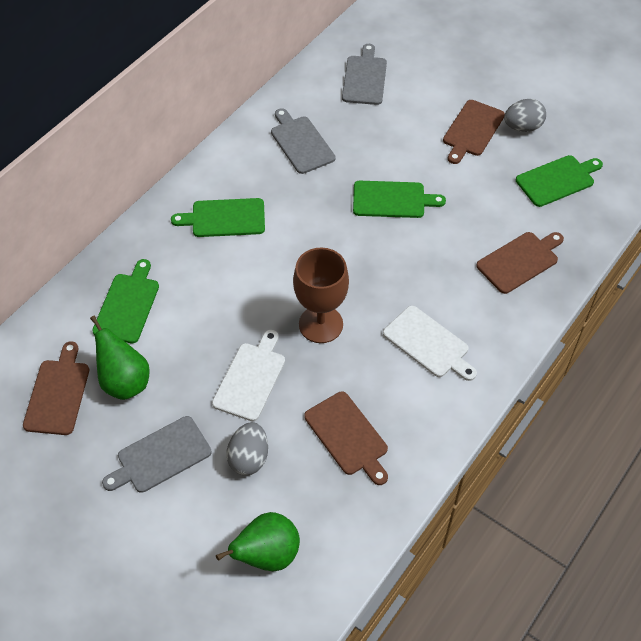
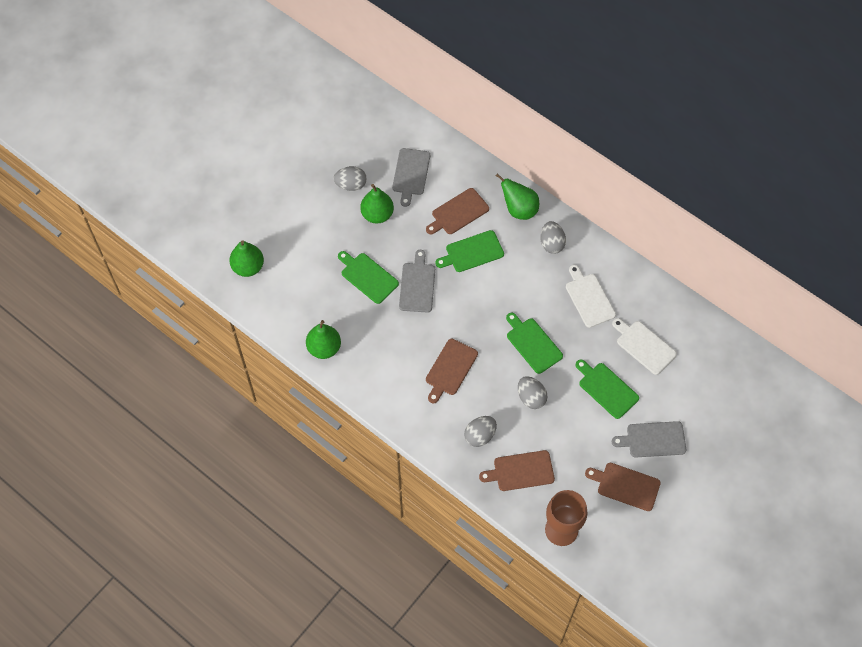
green pear: 2 -> 4
grey egg: 2 -> 4

